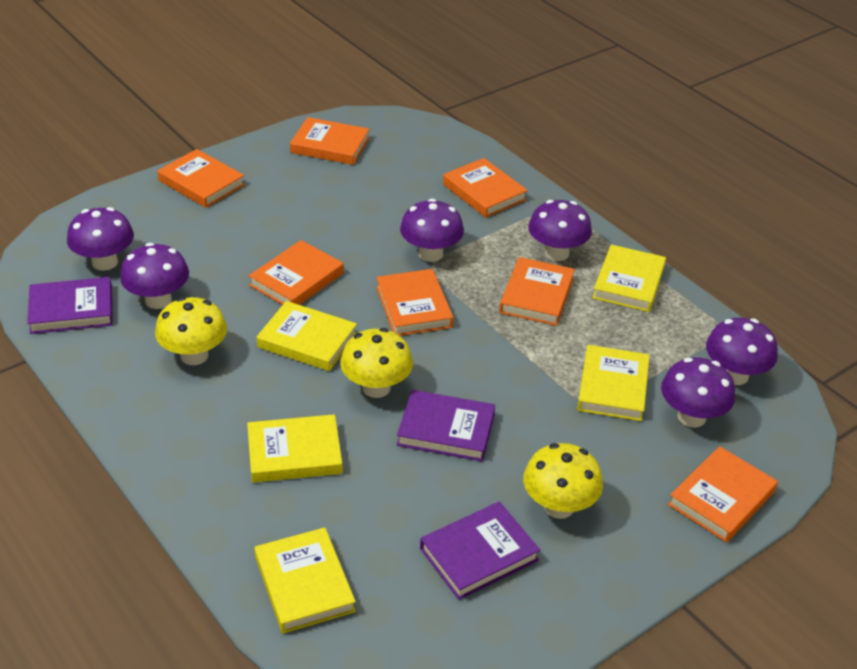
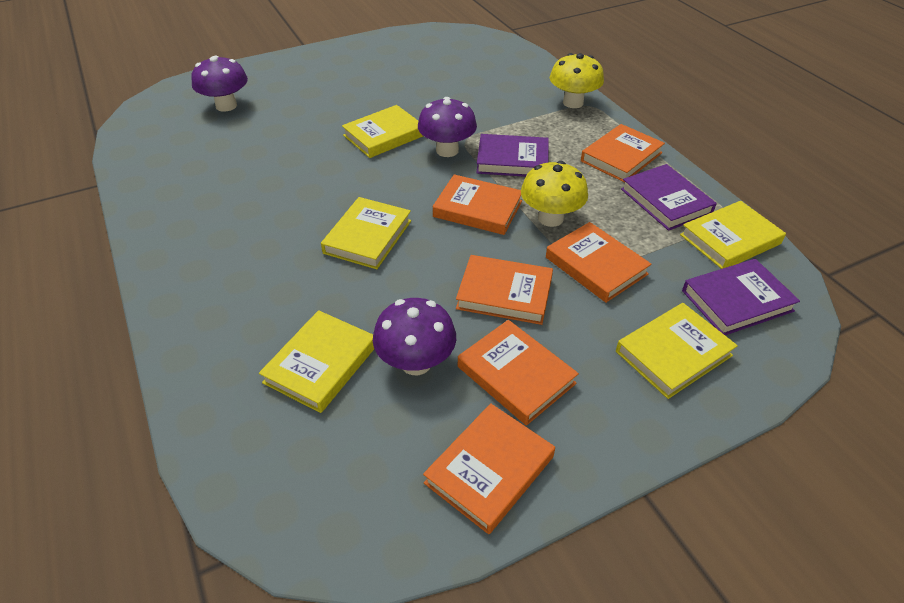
orange book: 7 -> 6
purple mushroom: 6 -> 3
yellow mushroom: 3 -> 2

